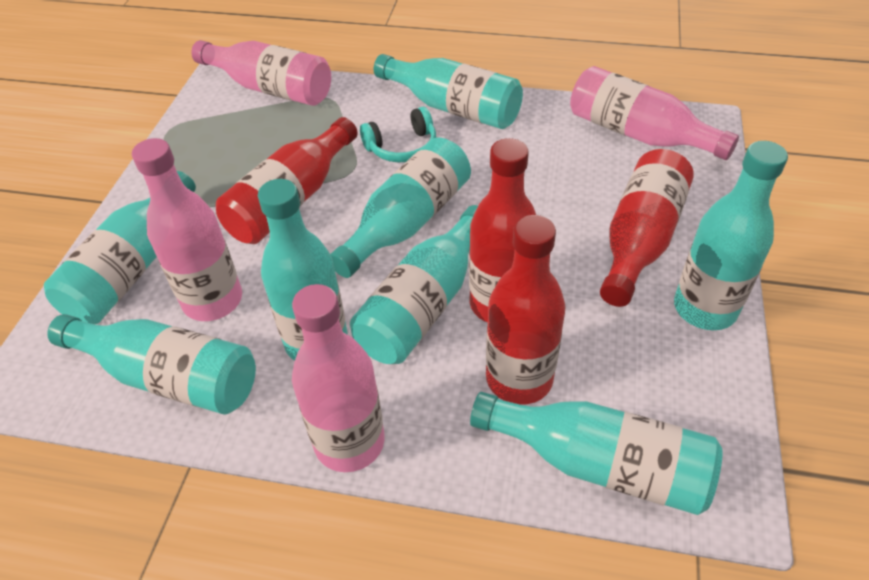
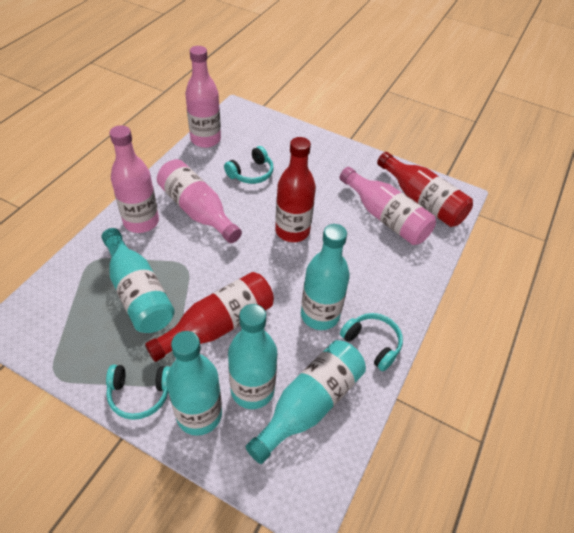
red bottle: 4 -> 3
turquoise bottle: 8 -> 5
turquoise headphones: 1 -> 3

